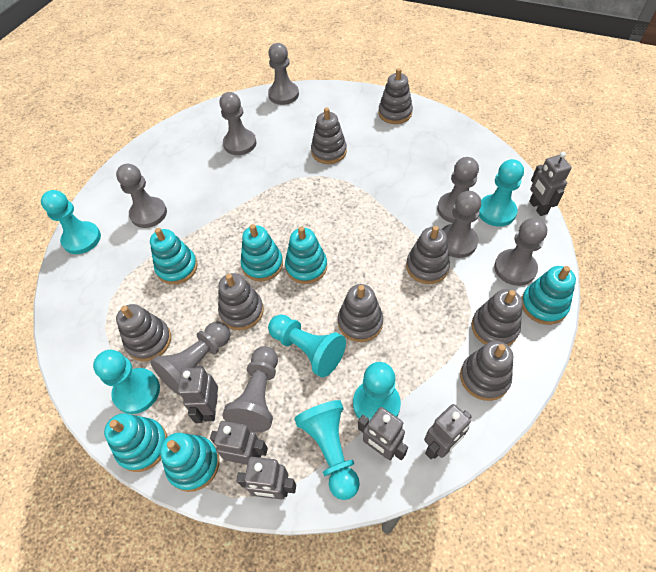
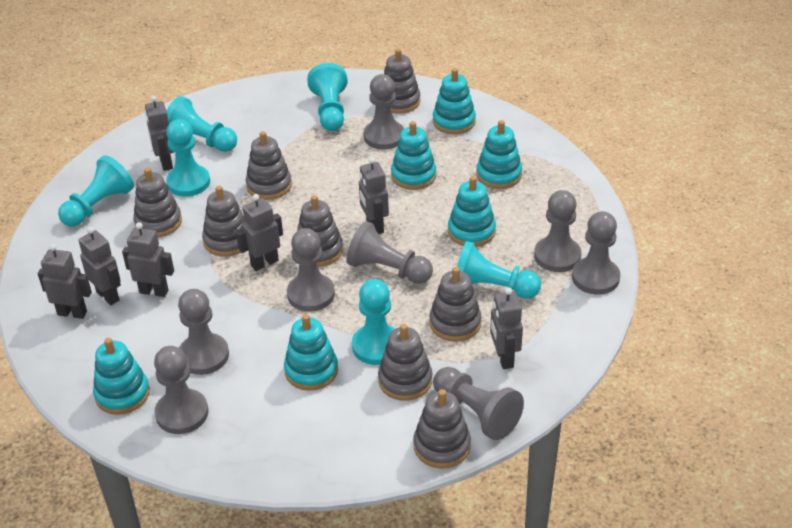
grey robot: 6 -> 7

